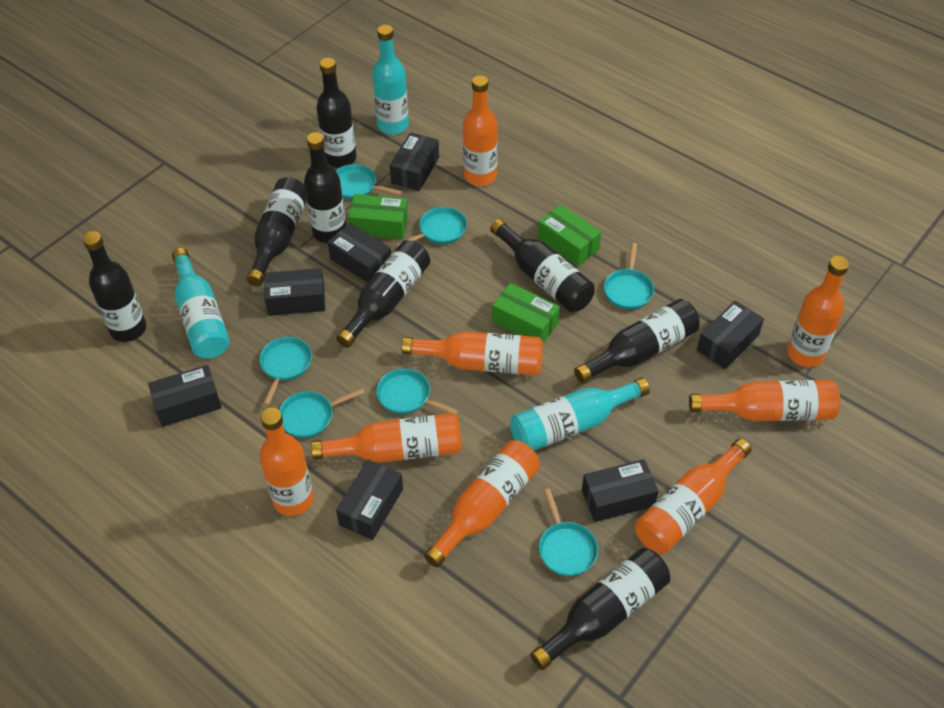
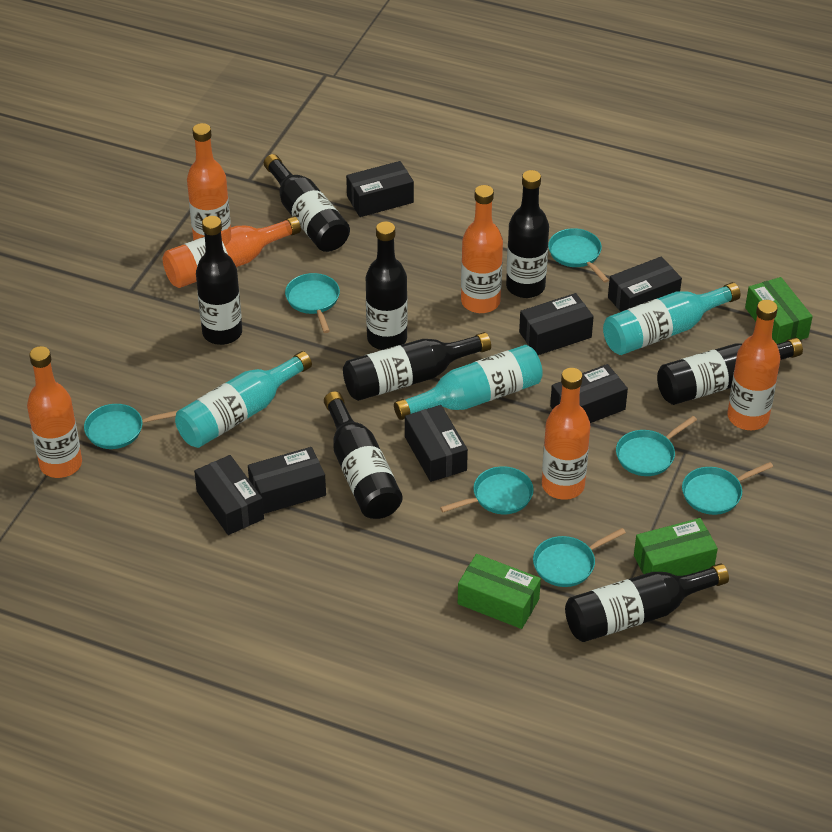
orange bottle: 8 -> 6

